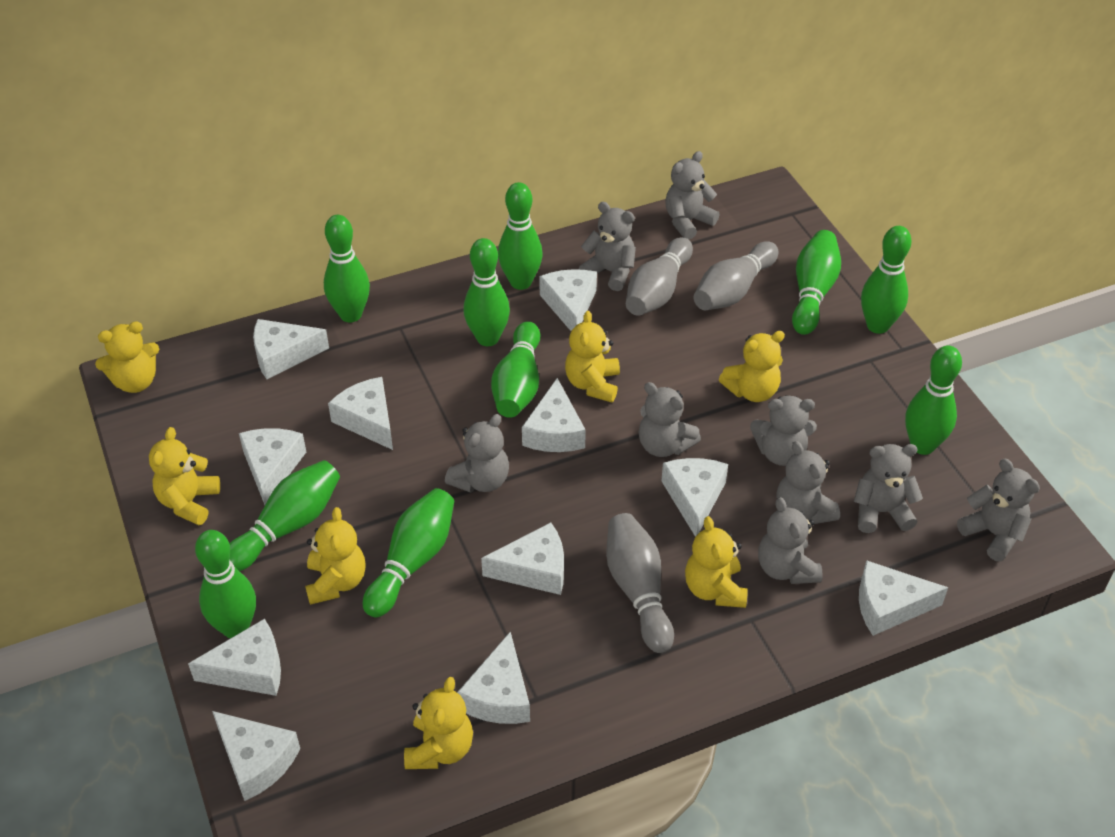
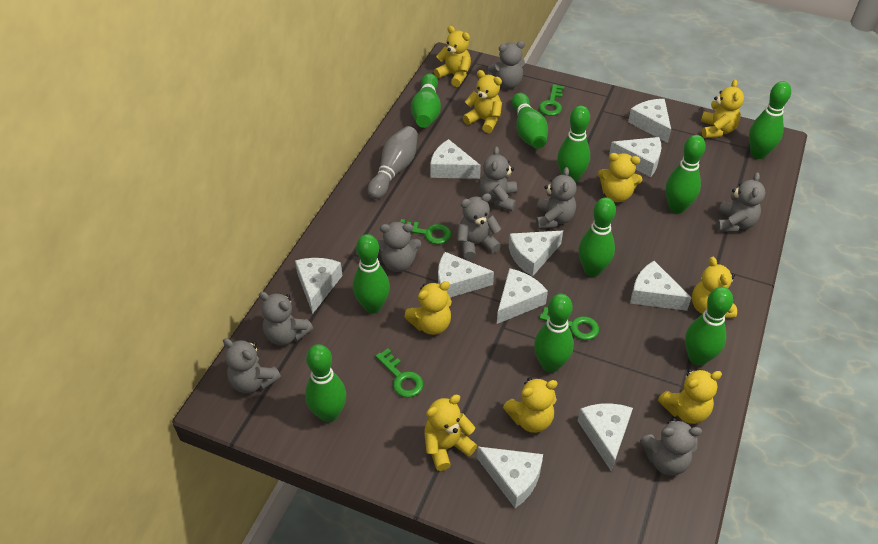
green key: 0 -> 4
grey bowling pin: 3 -> 1
white cheese: 11 -> 10
yellow teddy bear: 7 -> 9

